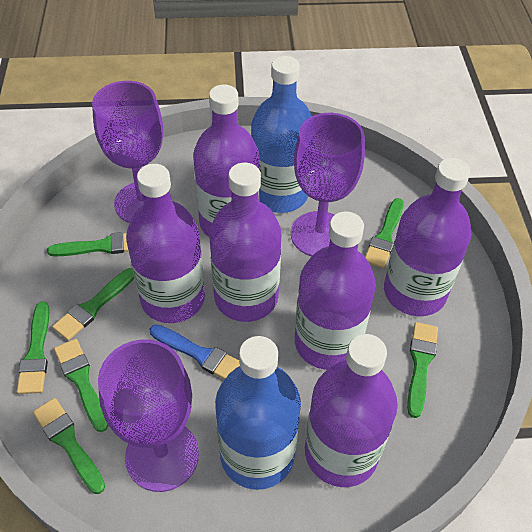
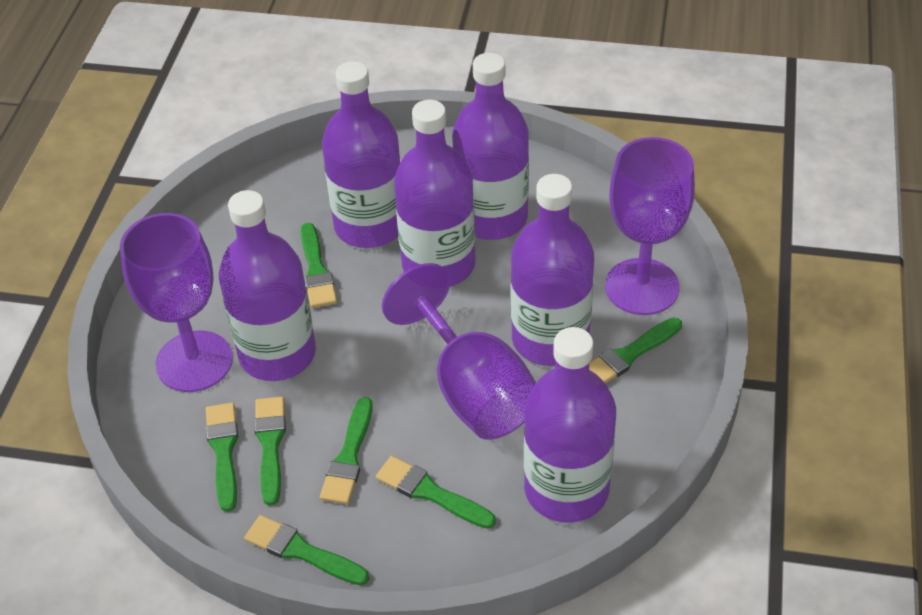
blue bottle: 2 -> 0
blue brush: 1 -> 0

